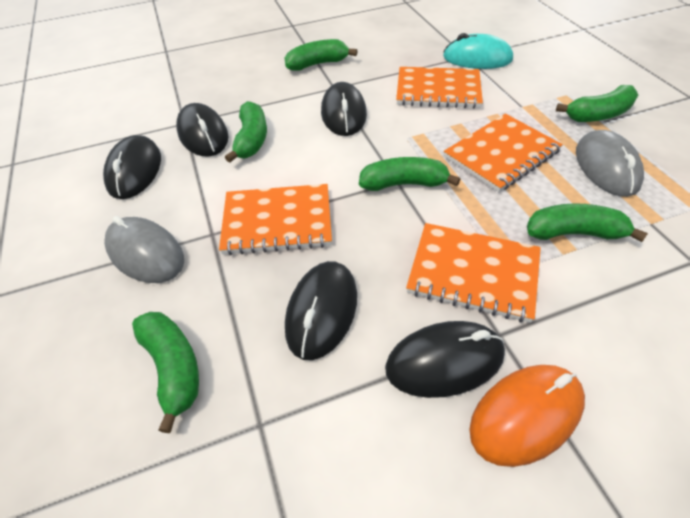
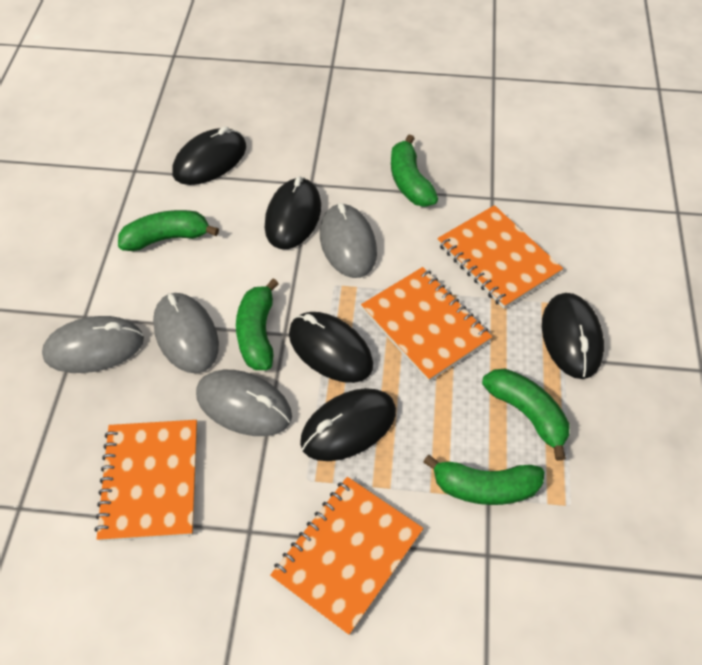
green banana: 6 -> 5
grey mouse: 2 -> 4
orange mouse: 1 -> 0
turquoise mouse: 1 -> 0

